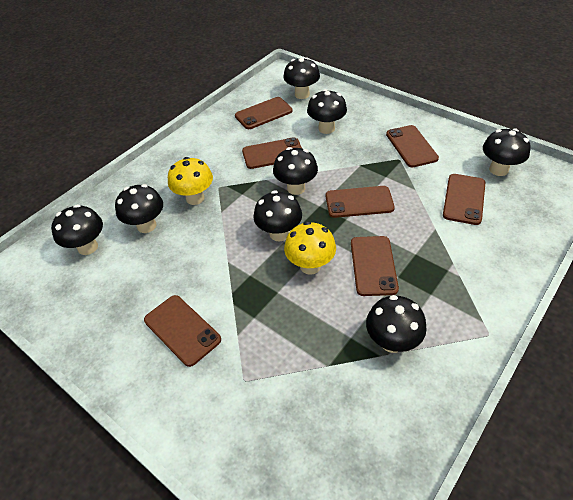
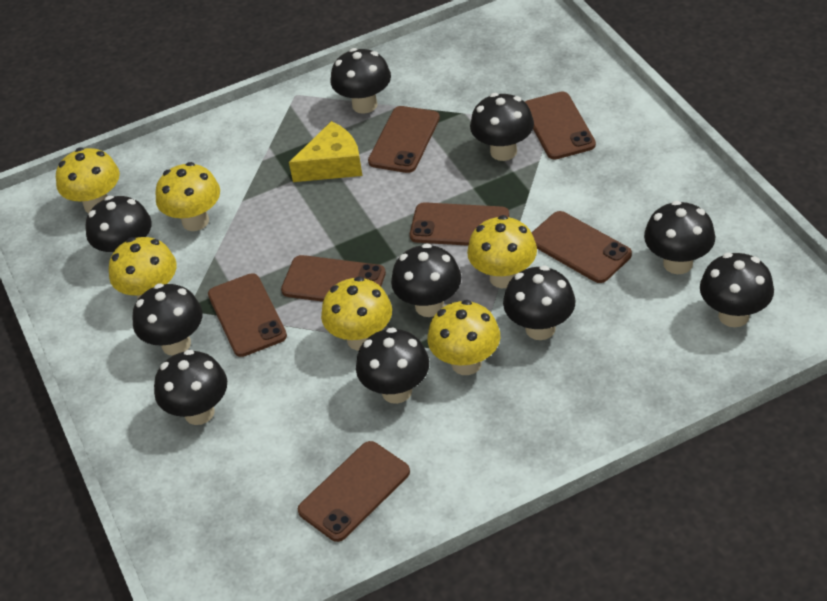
black mushroom: 8 -> 10
yellow cheese: 0 -> 1
yellow mushroom: 2 -> 6

